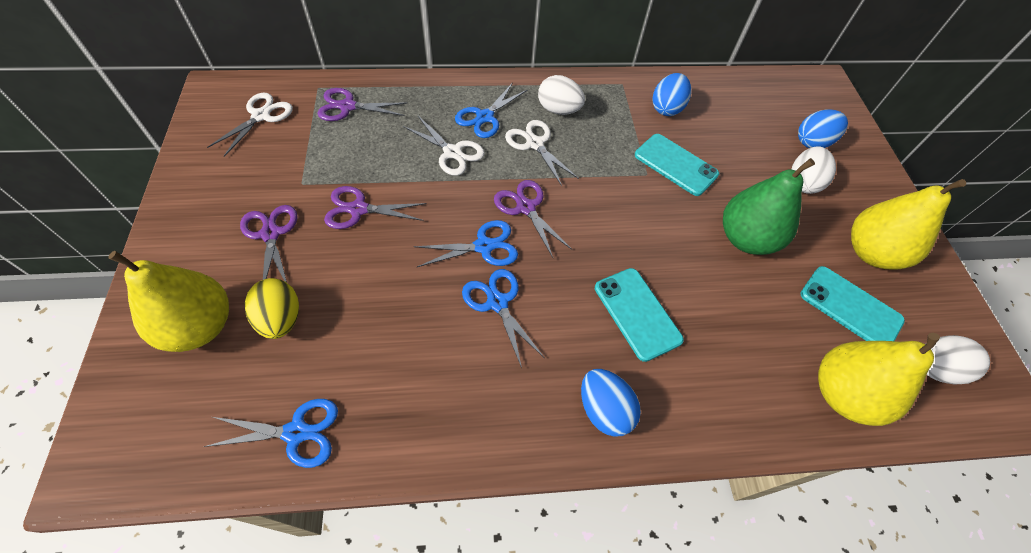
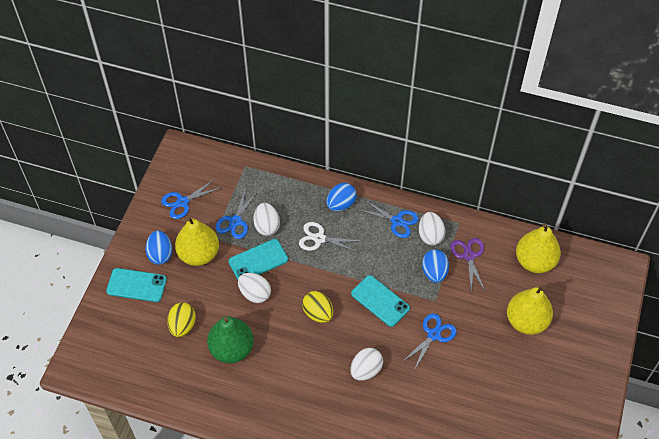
purple scissors: 4 -> 1
white egg: 3 -> 4
white scissors: 3 -> 1
yellow egg: 1 -> 2

